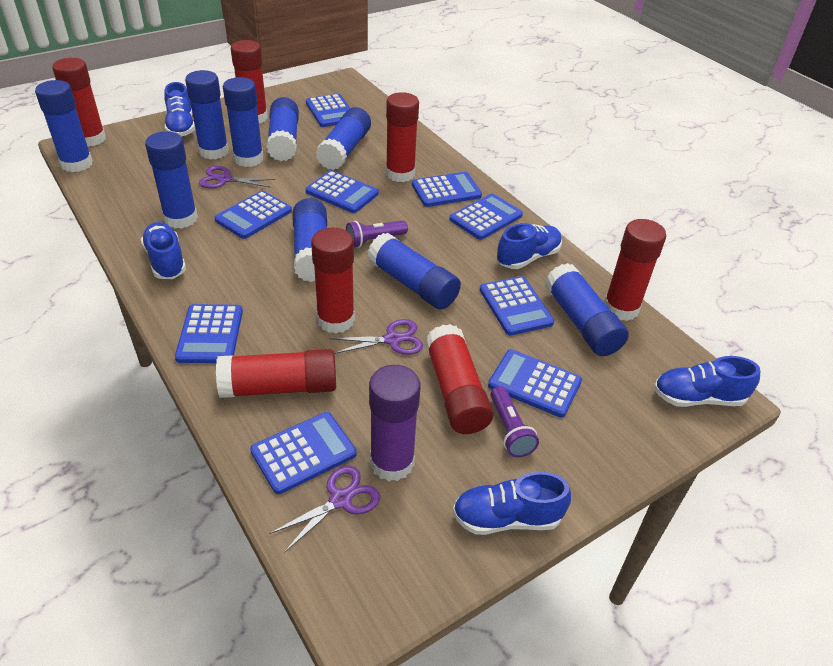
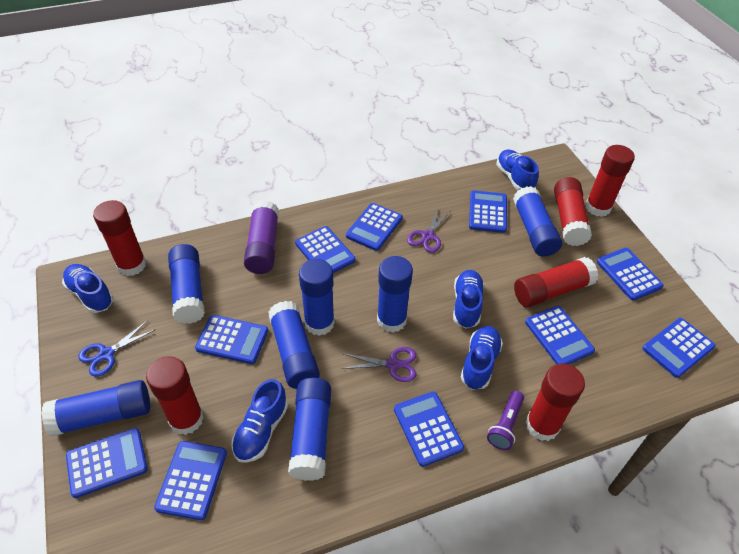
blue calculator: 9 -> 10
blue glue stick: 9 -> 7
blue scissors: 0 -> 1
purple flashlight: 2 -> 1
purple scissors: 3 -> 2
red glue stick: 7 -> 6

